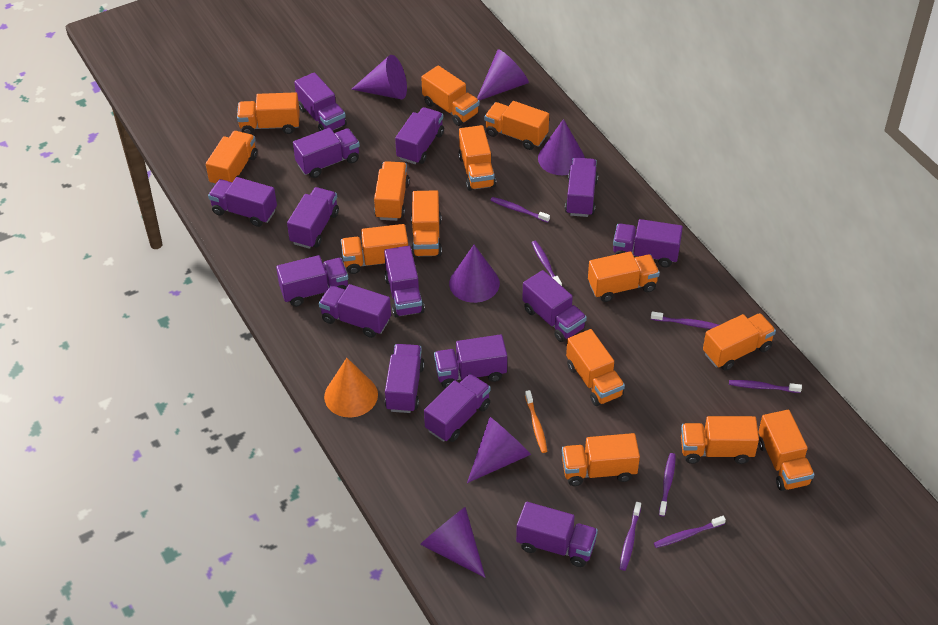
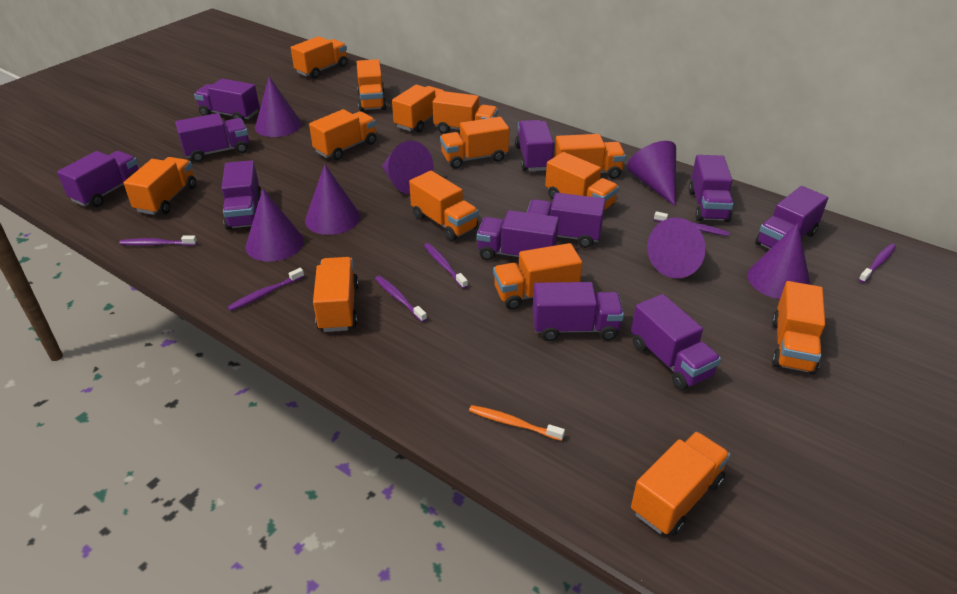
orange cone: 1 -> 0
purple cone: 6 -> 7
purple toothbrush: 7 -> 6
purple truck: 15 -> 11

